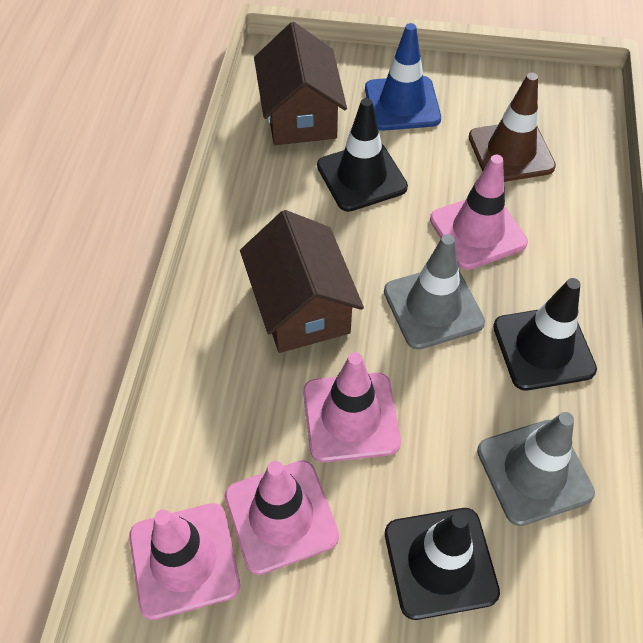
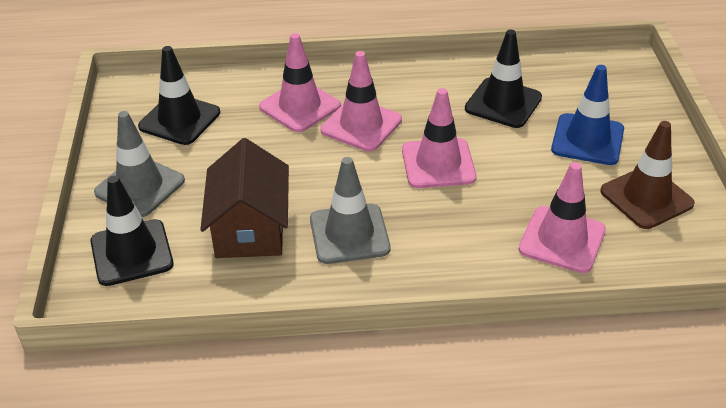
brown house: 2 -> 1

